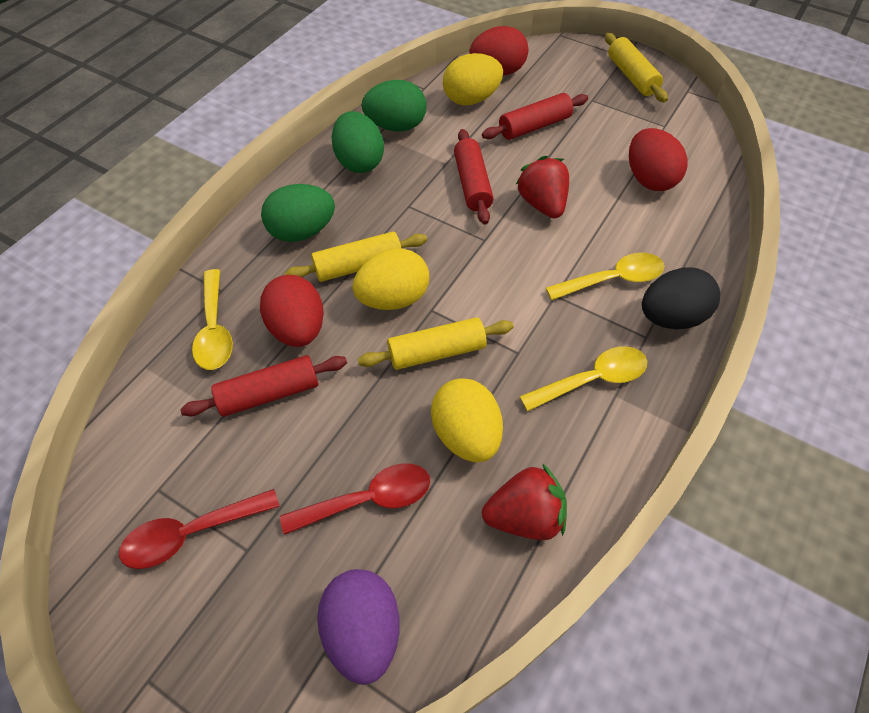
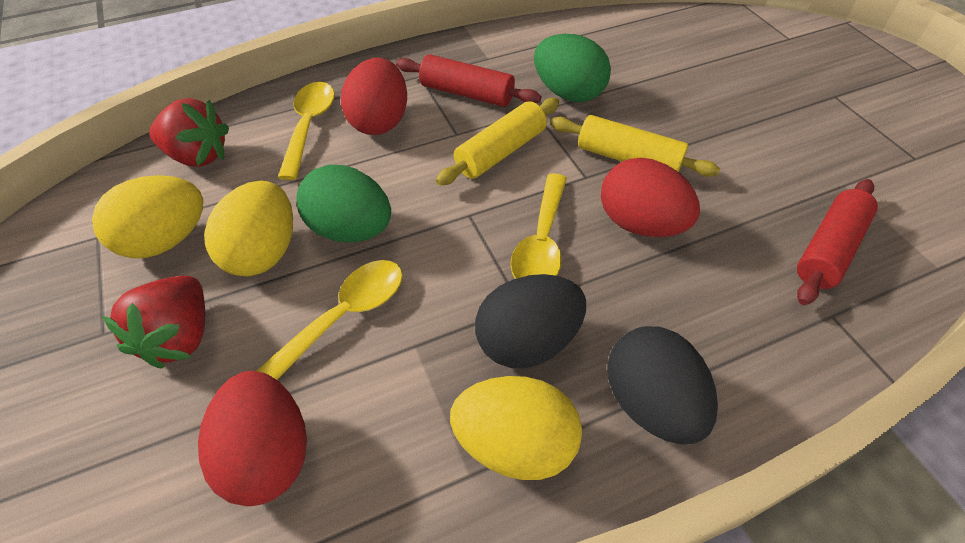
black egg: 1 -> 2
green egg: 3 -> 2
purple egg: 1 -> 0
red rolling pin: 3 -> 2
red spoon: 2 -> 0
yellow rolling pin: 3 -> 2

